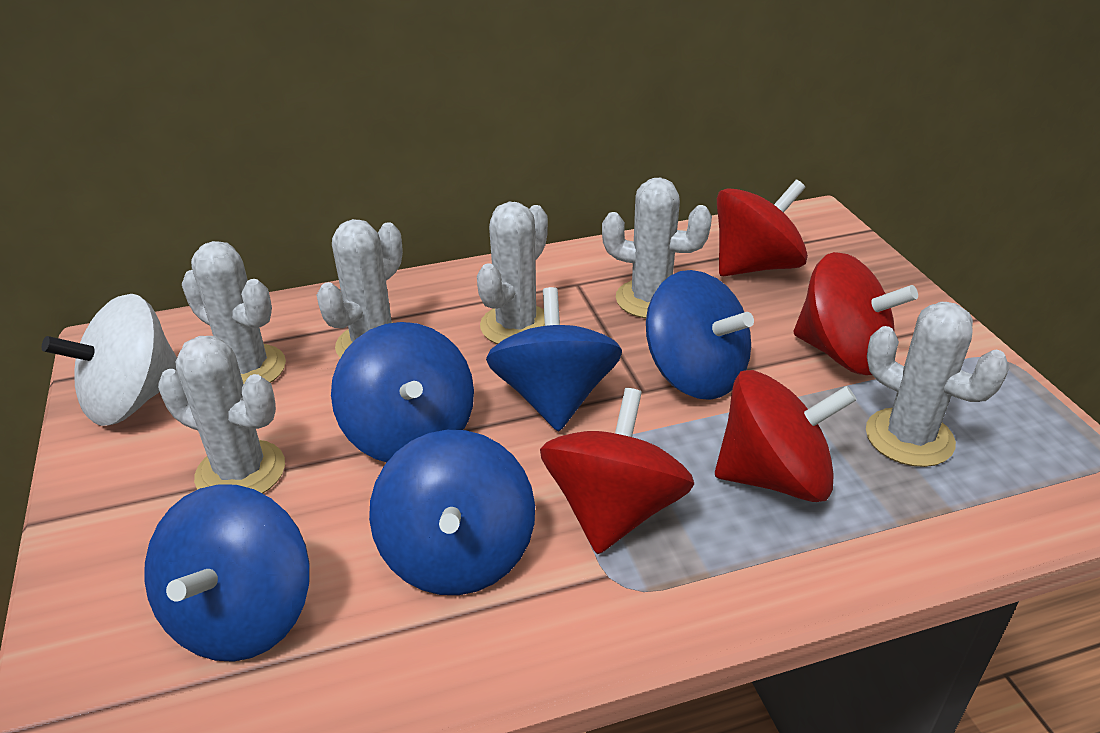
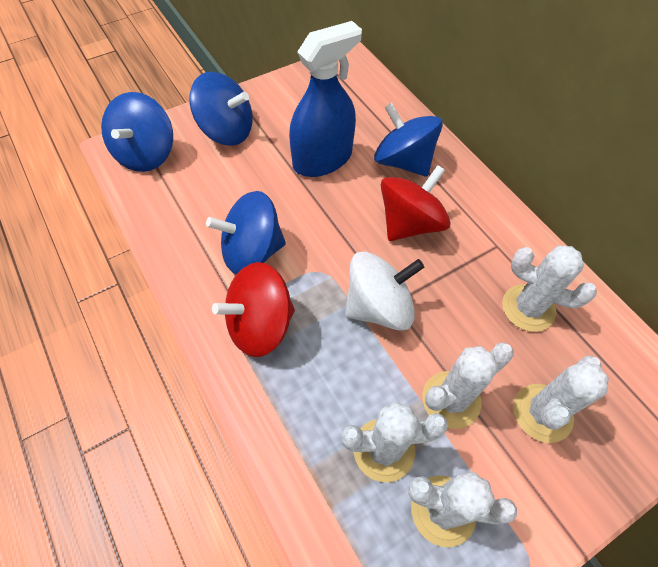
blue spinning top: 5 -> 4
blue spray bottle: 0 -> 1
red spinning top: 4 -> 2
white cactus: 6 -> 5

